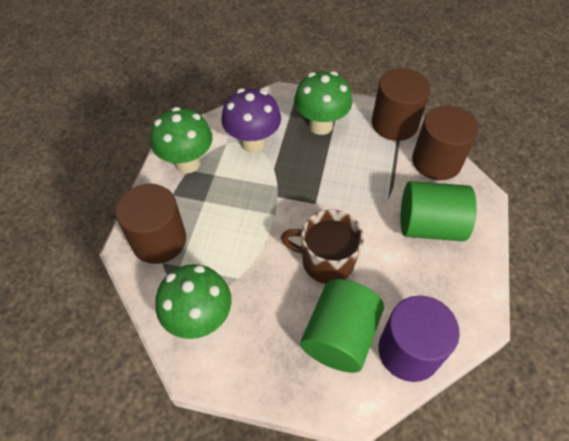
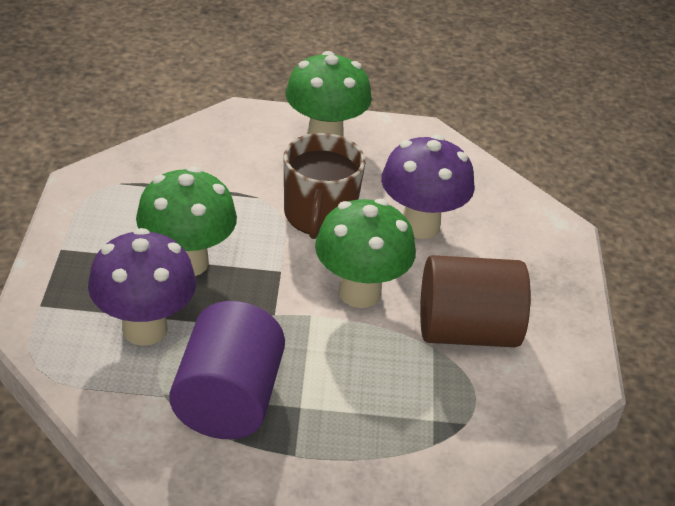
brown cylinder: 3 -> 1
green cylinder: 2 -> 0
purple mushroom: 1 -> 2

